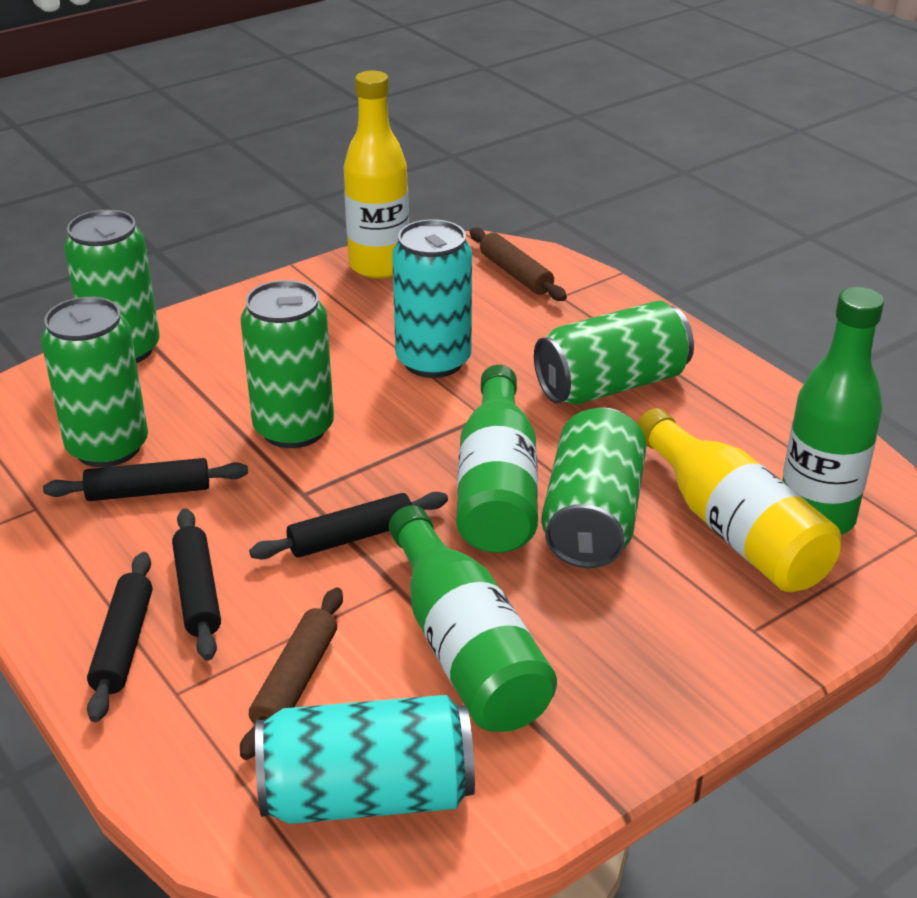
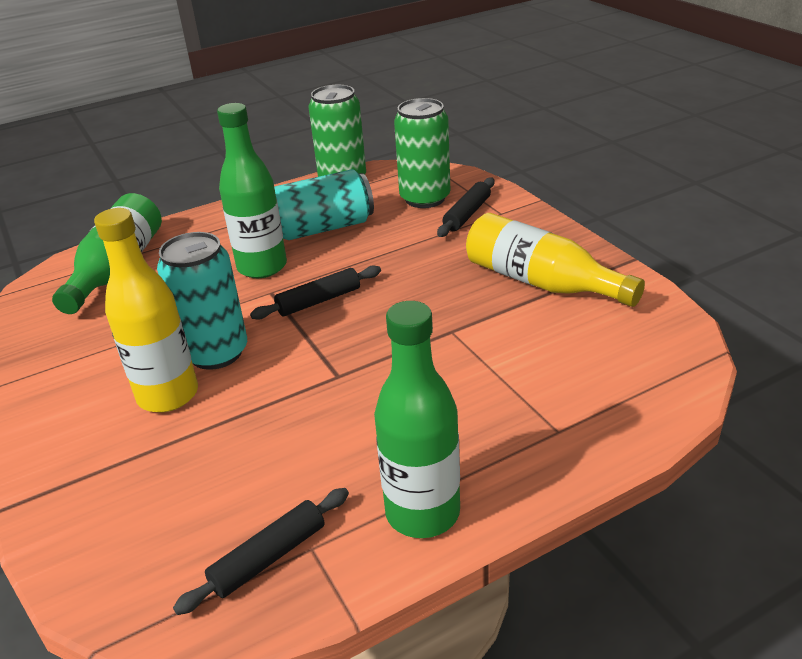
black rolling pin: 4 -> 3
brown rolling pin: 2 -> 0
green can: 5 -> 2

